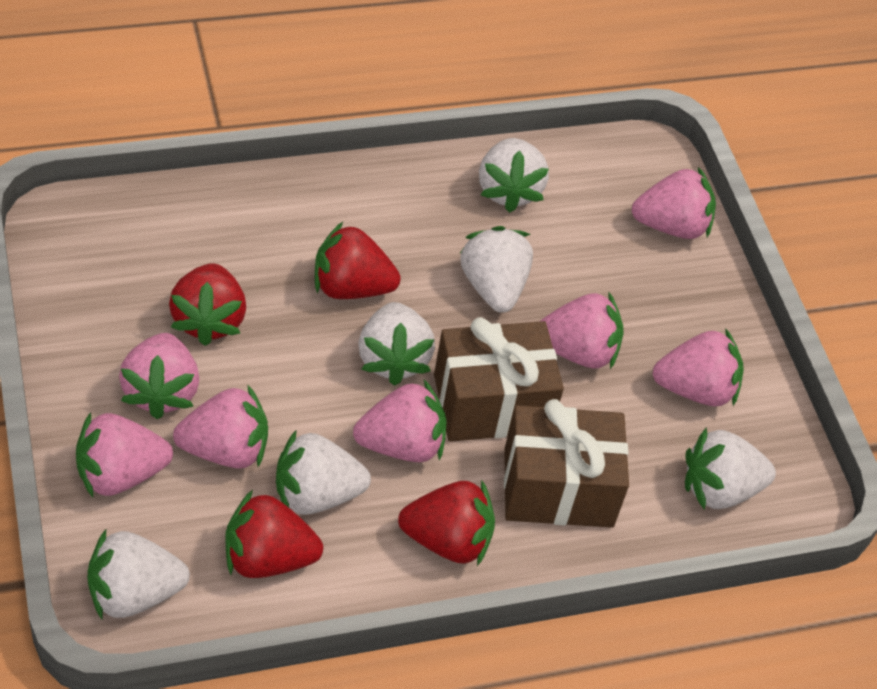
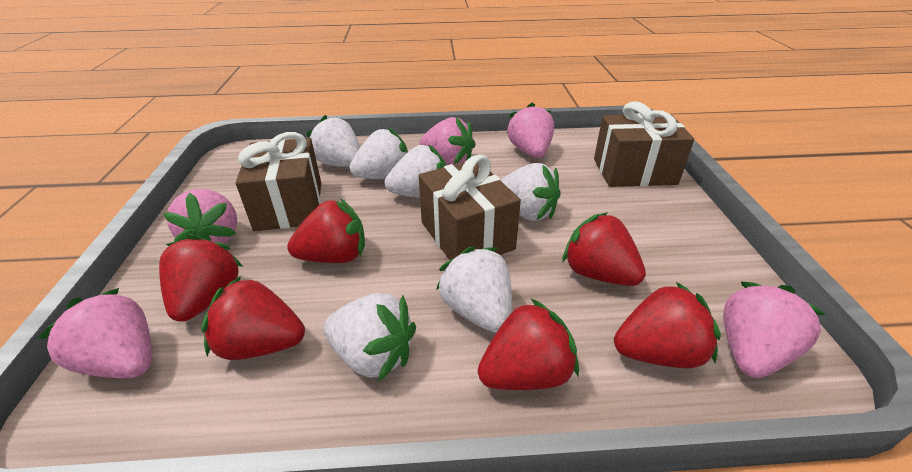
brown gift: 2 -> 3
pink strawberry: 7 -> 5
red strawberry: 4 -> 6

